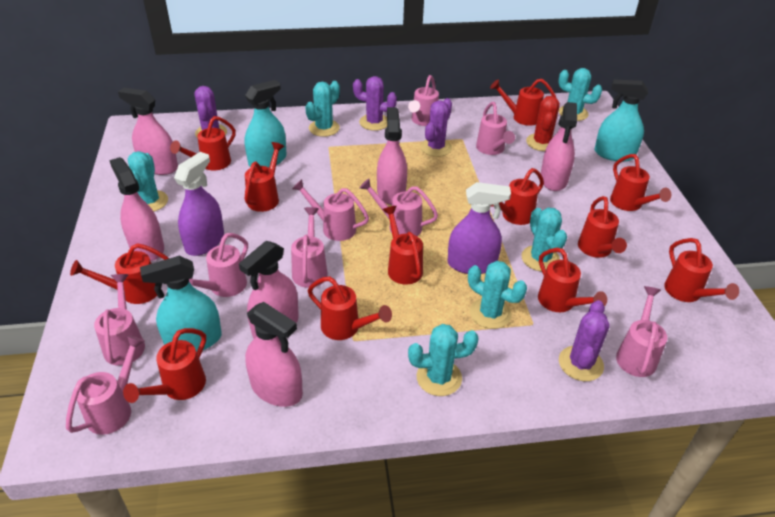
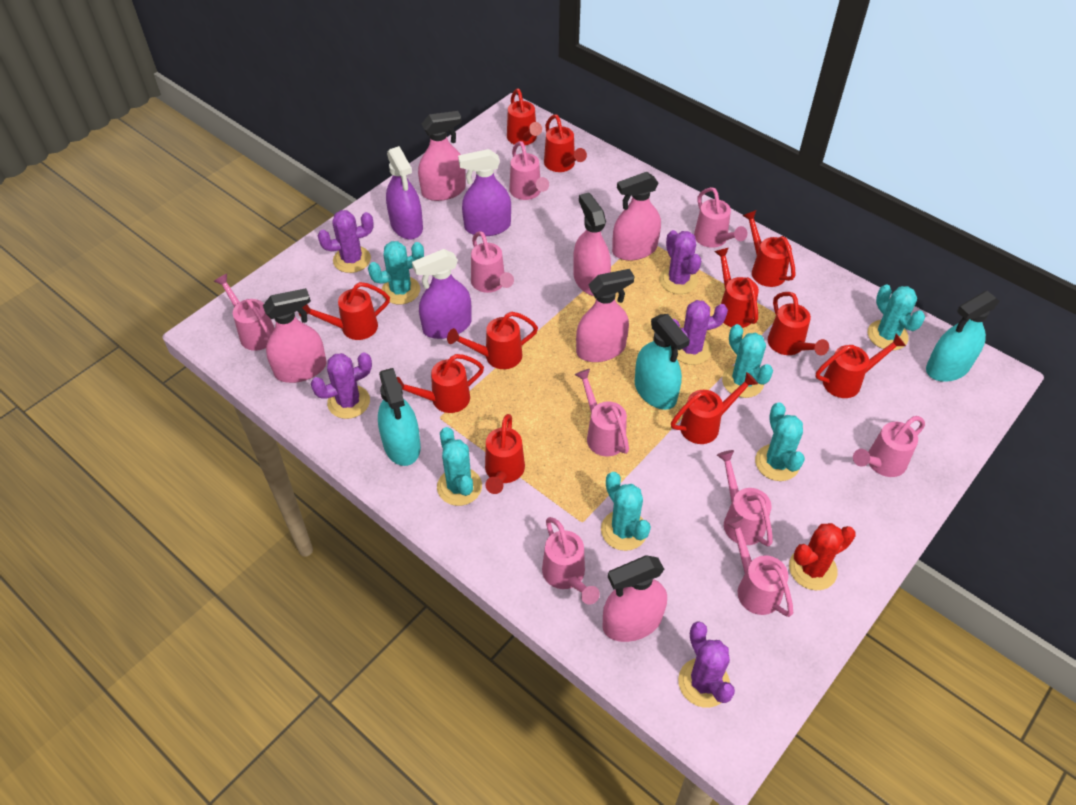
purple cactus: 4 -> 5
purple spray bottle: 2 -> 3
red watering can: 12 -> 11

